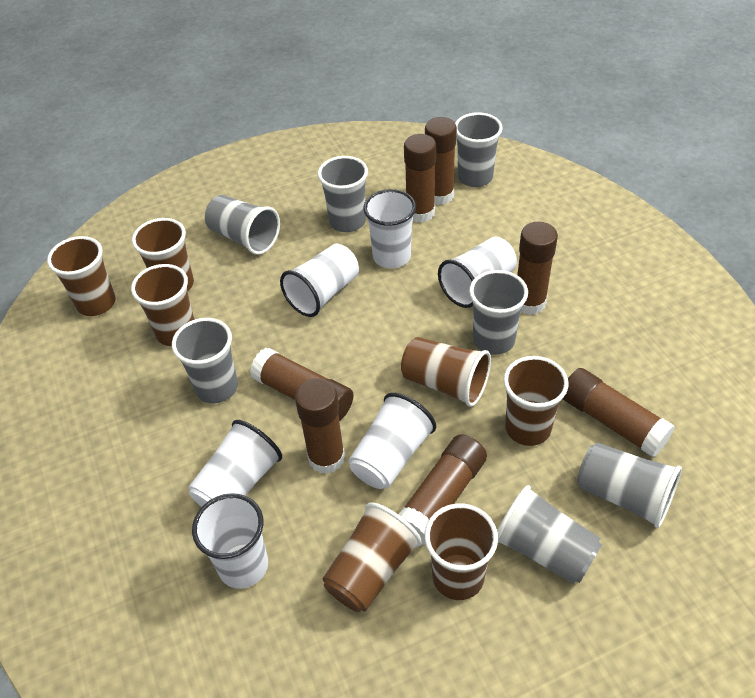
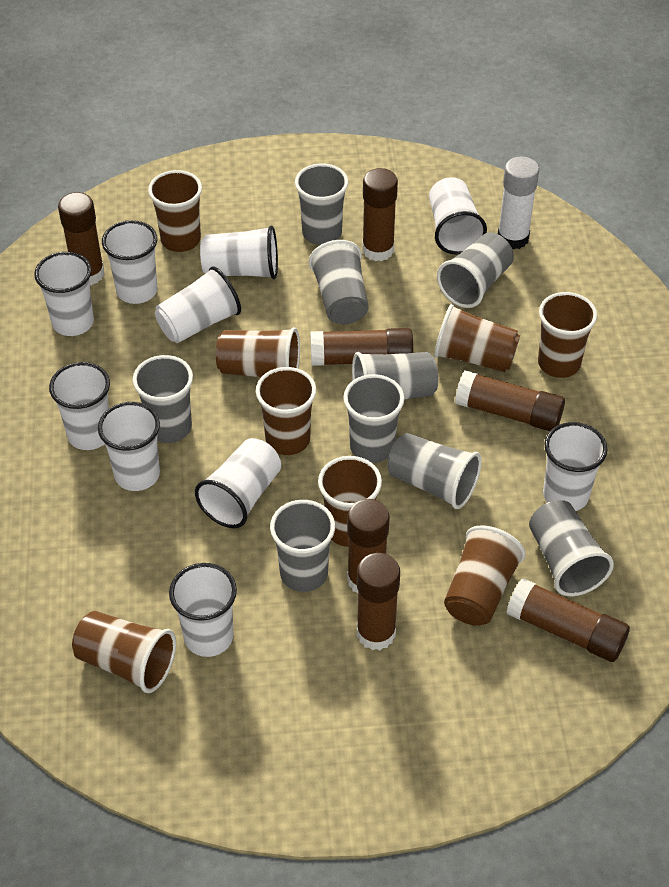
brown cup: 7 -> 8
grey cup: 7 -> 9
white cup: 6 -> 10
white glue stick: 0 -> 1

